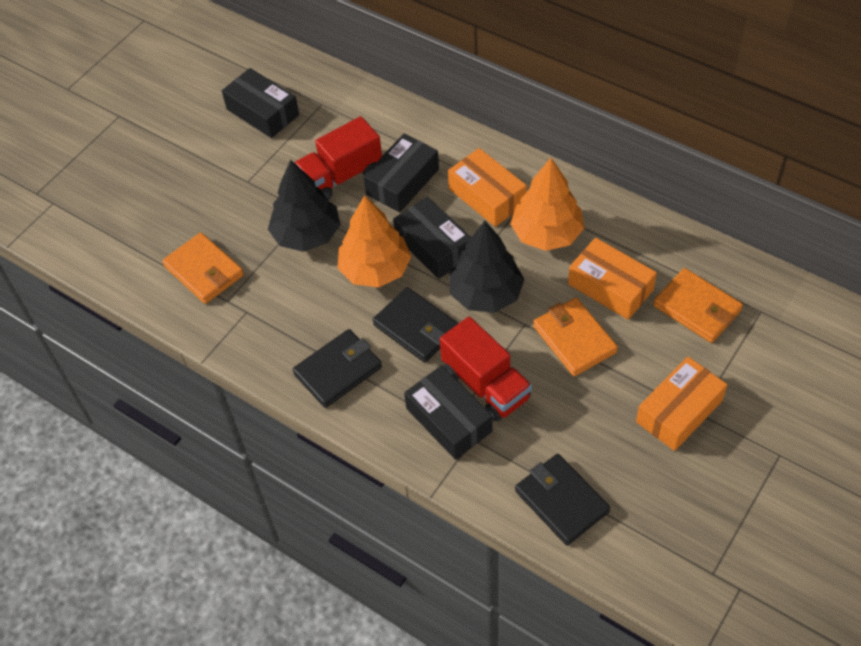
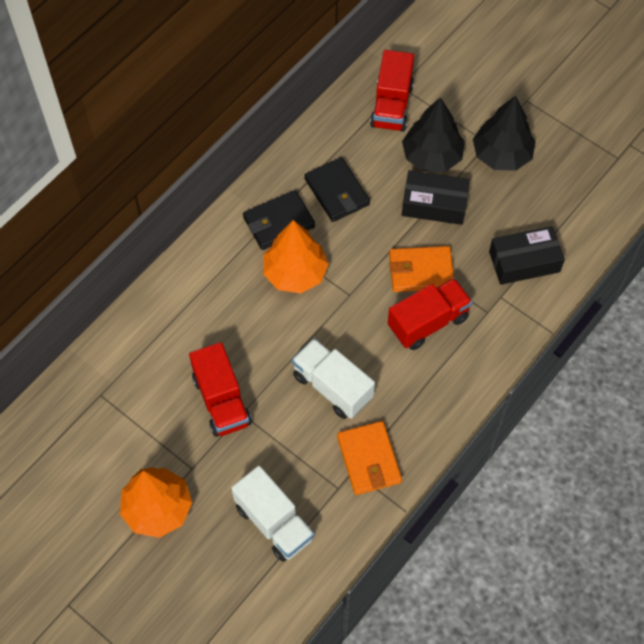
black box: 4 -> 2
black wallet: 3 -> 2
orange box: 3 -> 0
orange wallet: 3 -> 2
red truck: 2 -> 3
white truck: 0 -> 2

